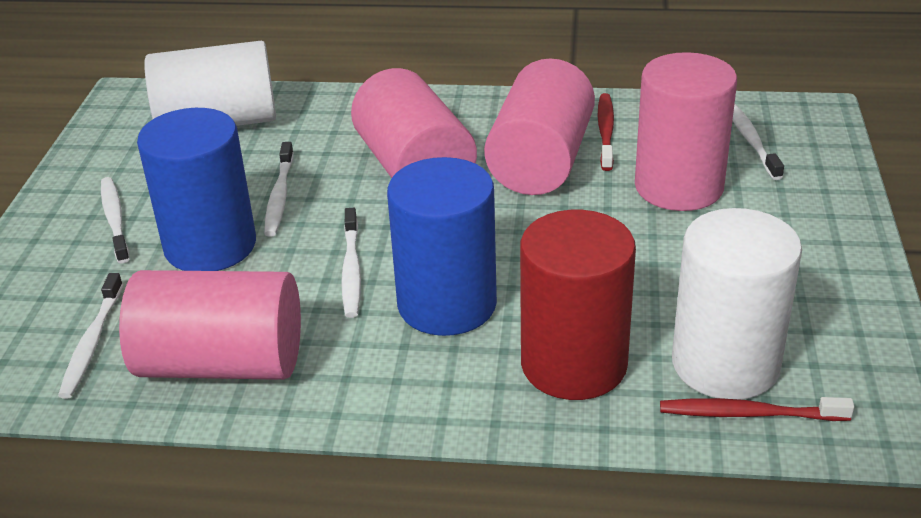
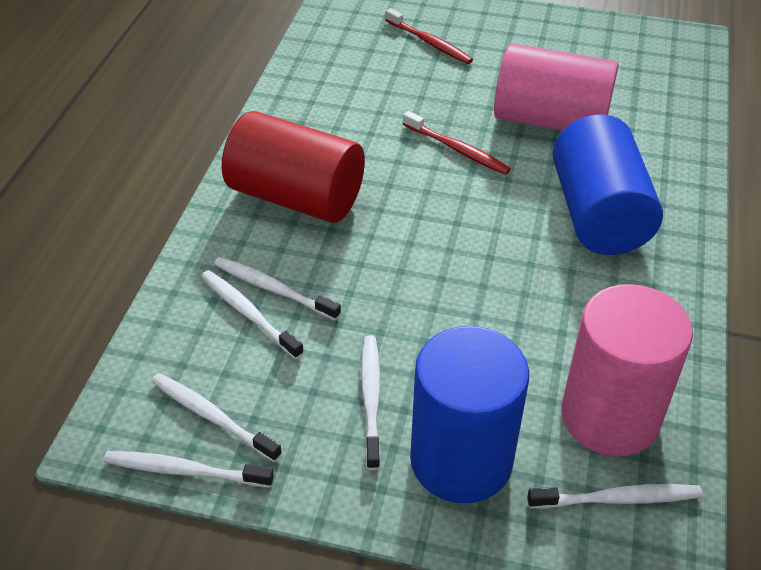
pink cylinder: 4 -> 2
white cylinder: 2 -> 0
white toothbrush: 5 -> 6

